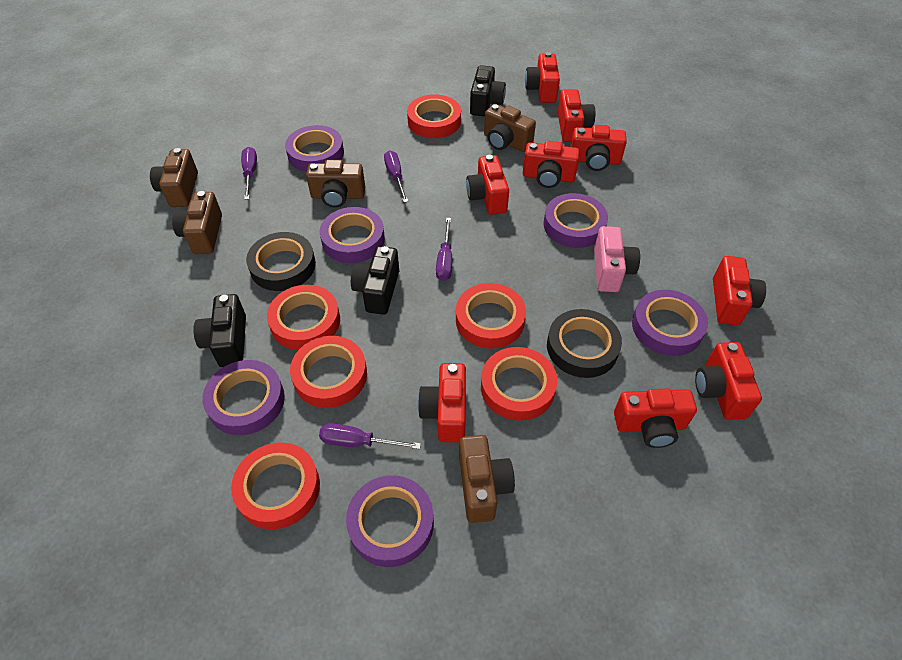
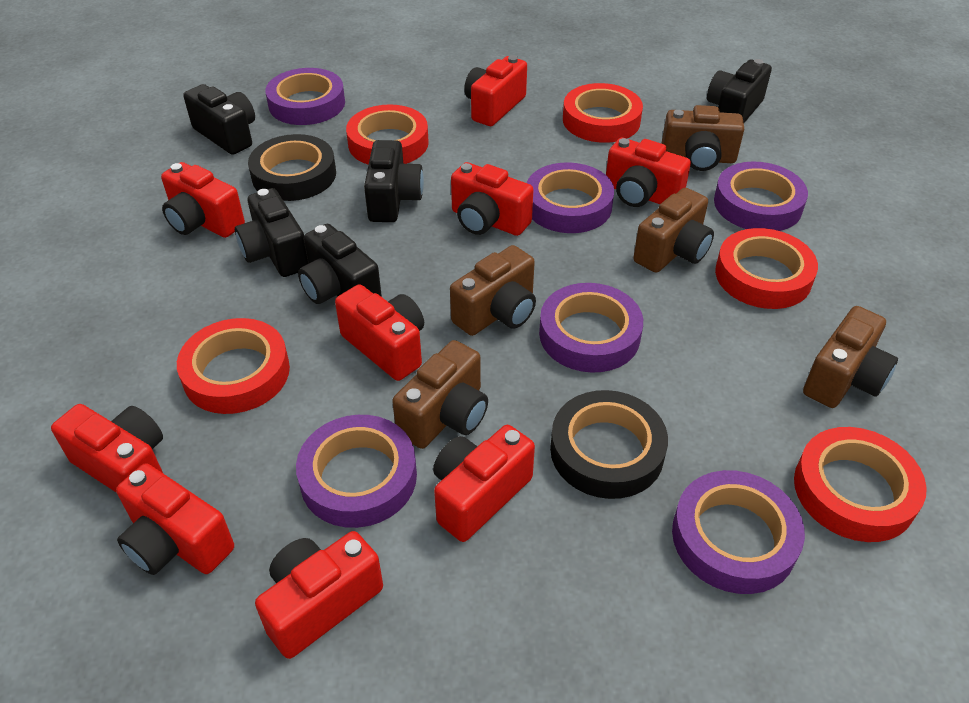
black camera: 3 -> 5
pink camera: 1 -> 0
purple screwdriver: 4 -> 0
red tape: 6 -> 5

